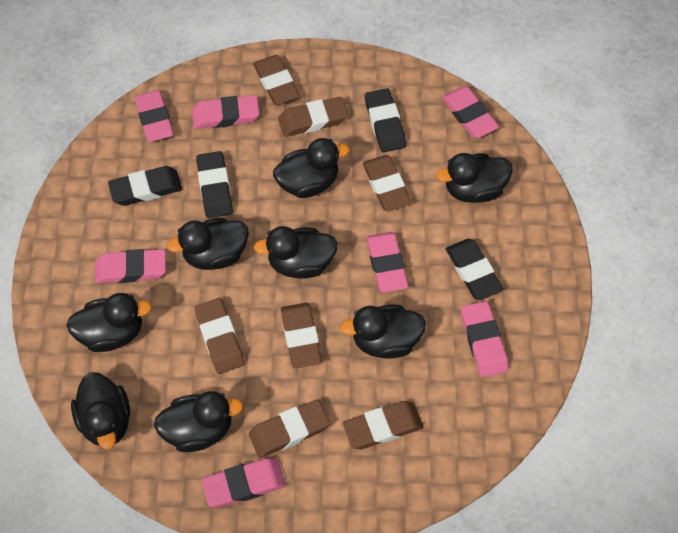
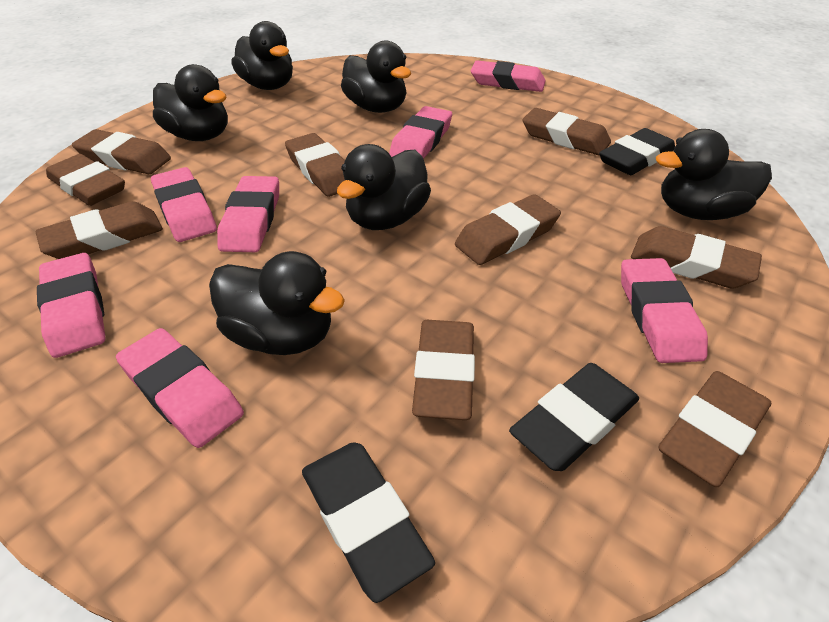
black duck: 8 -> 6
black eraser: 4 -> 3
brown eraser: 7 -> 9

